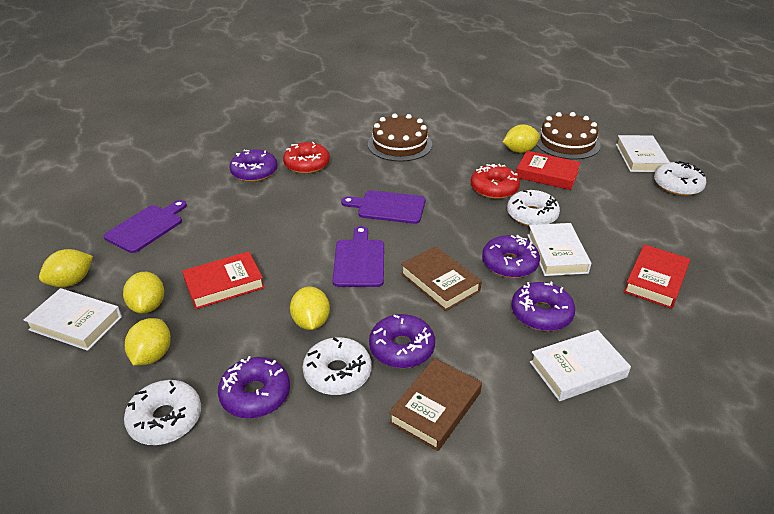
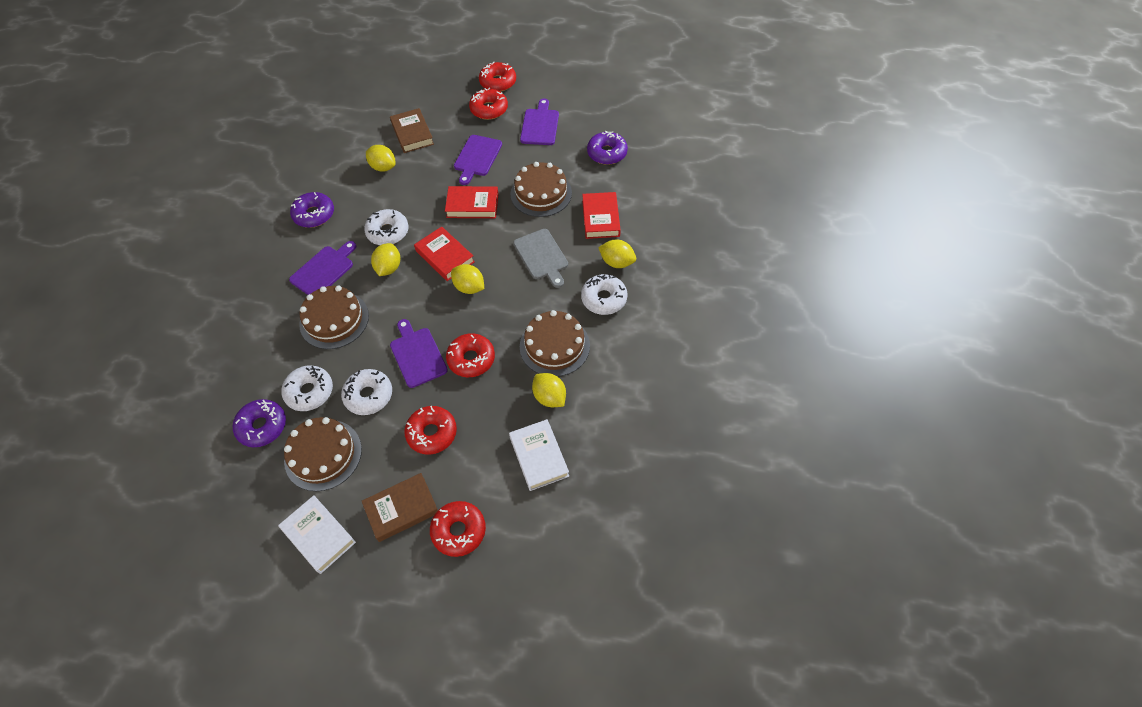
brown cake: 2 -> 4
grey cutting board: 0 -> 1
purple cutting board: 3 -> 4
purple donut: 5 -> 3
red donut: 2 -> 5
white book: 4 -> 2

